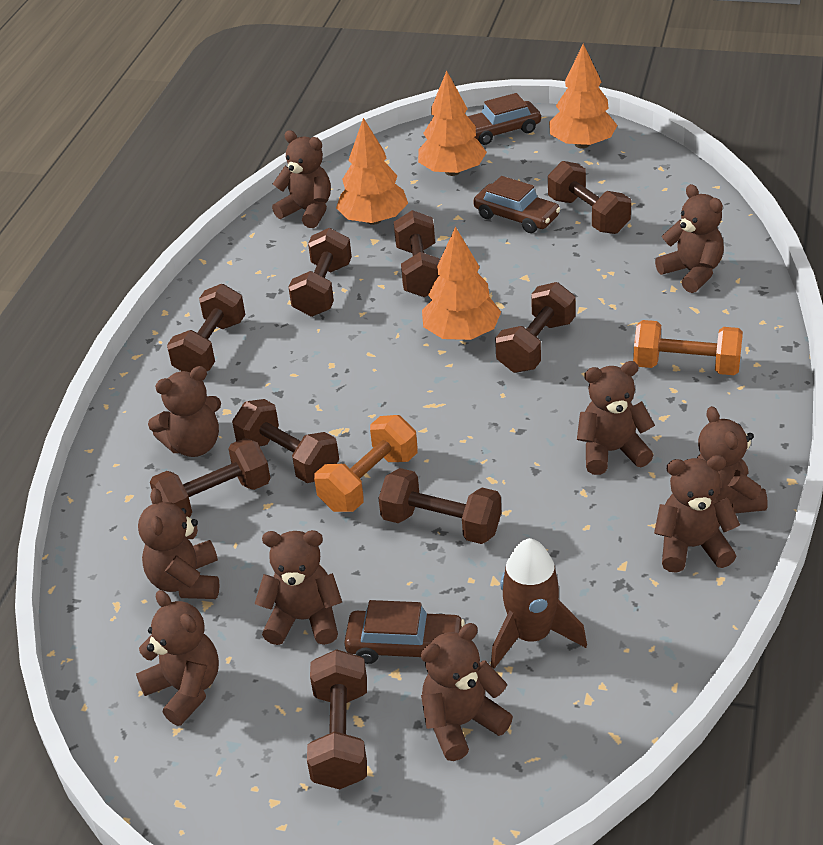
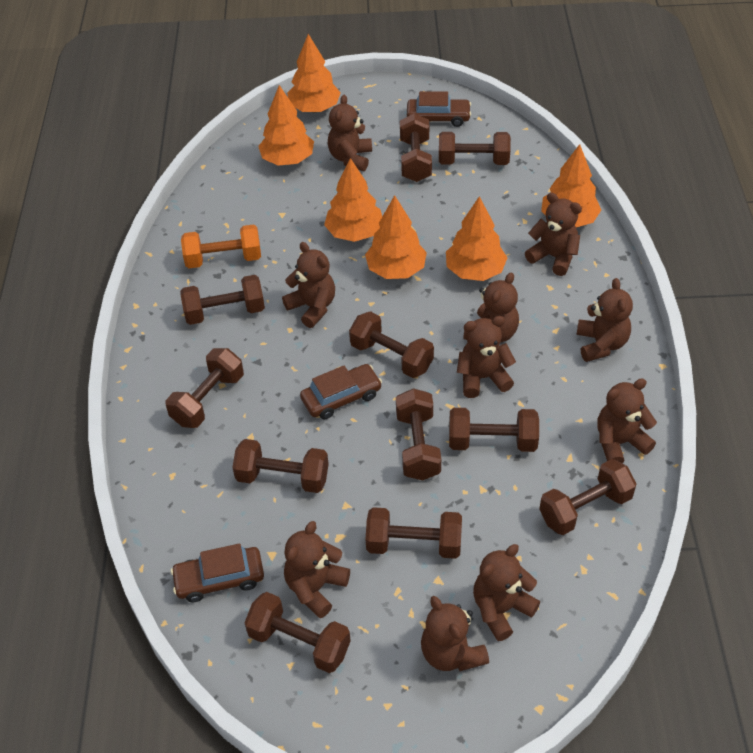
brown dumbbell: 9 -> 11
brown rocket: 1 -> 0
orange dumbbell: 2 -> 1
orange tree: 4 -> 6

